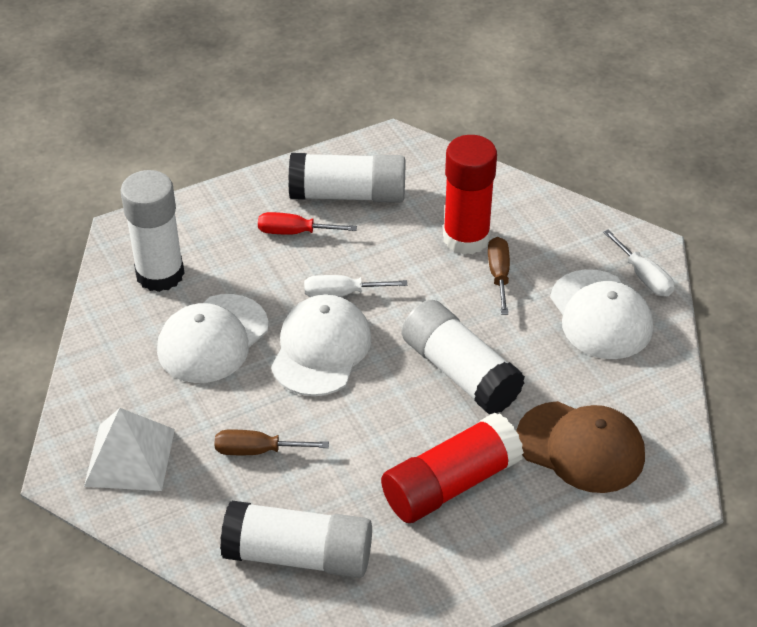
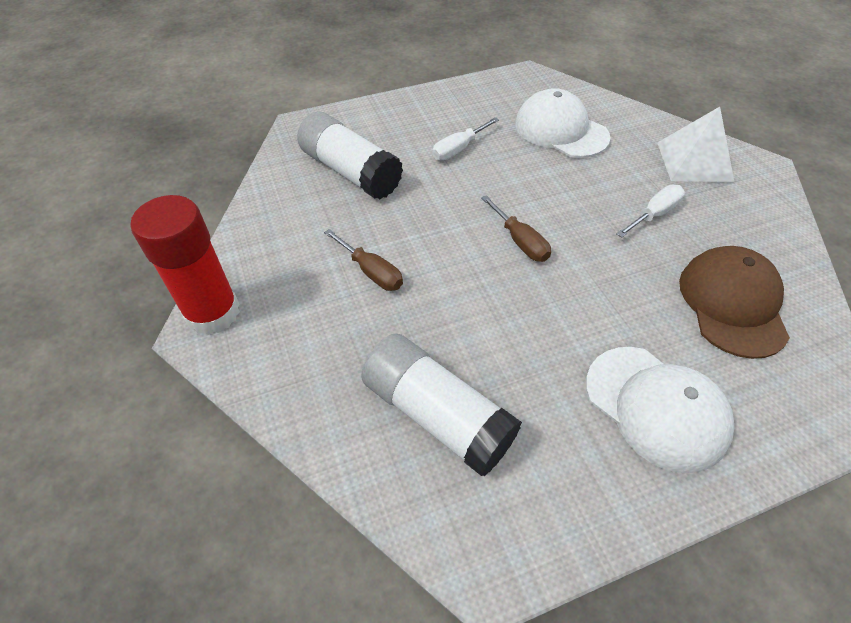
red glue stick: 2 -> 1
red screwdriver: 1 -> 0
white cap: 3 -> 2
white glue stick: 4 -> 2

